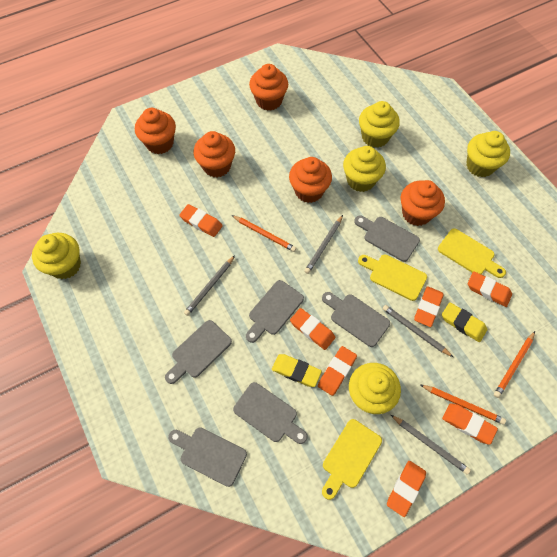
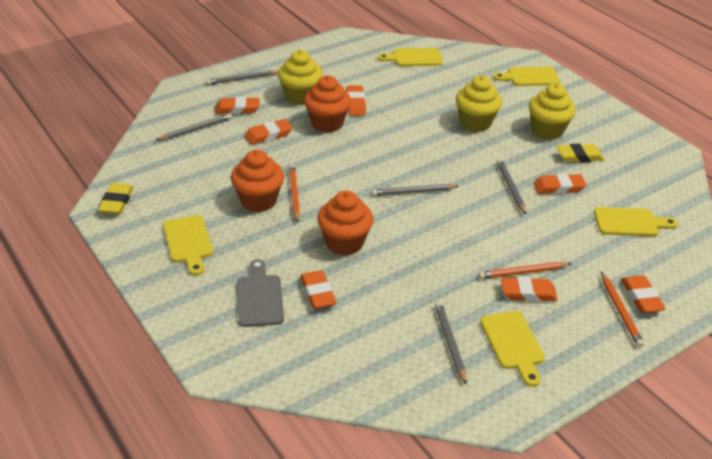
grey cutting board: 6 -> 1
grey pencil: 4 -> 5
orange cupcake: 5 -> 3
yellow cupcake: 5 -> 3
yellow cutting board: 3 -> 5

